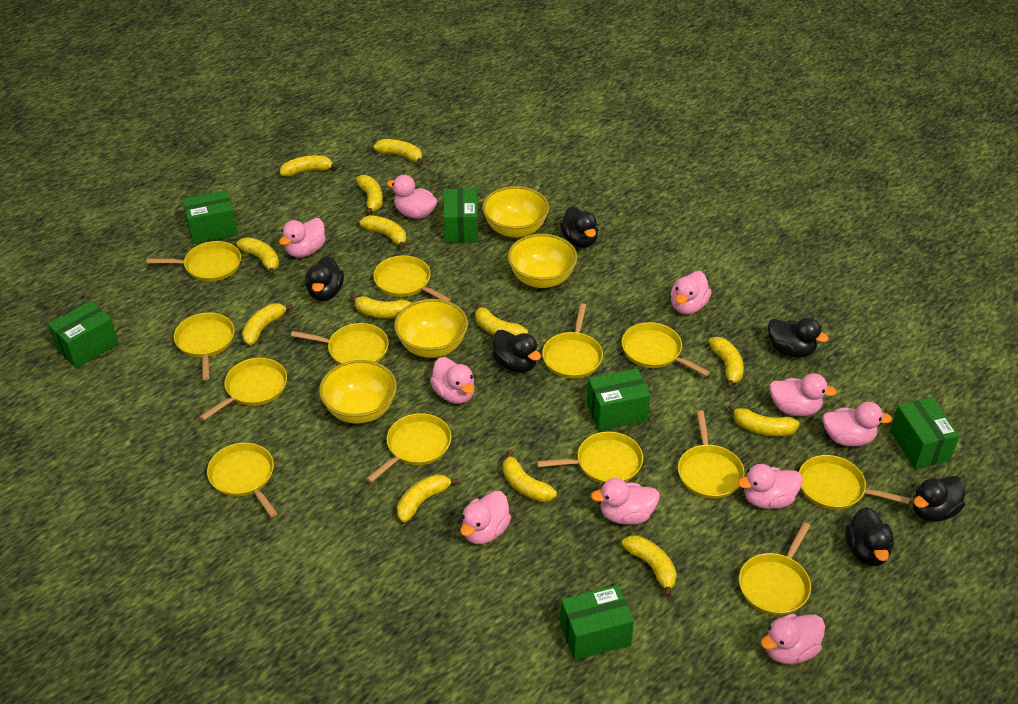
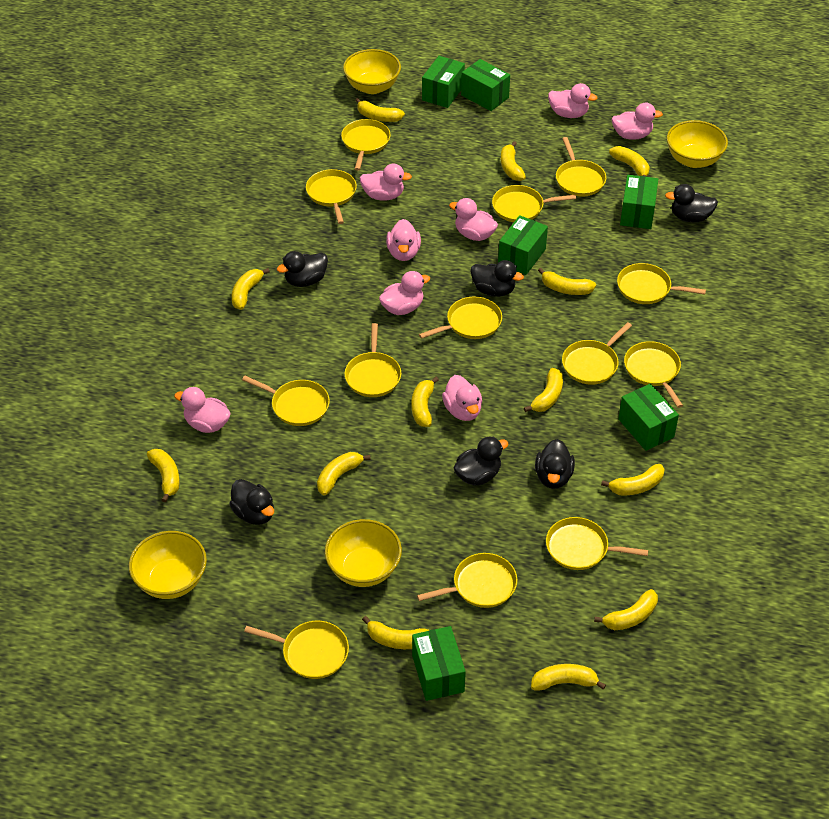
pink duck: 10 -> 8

